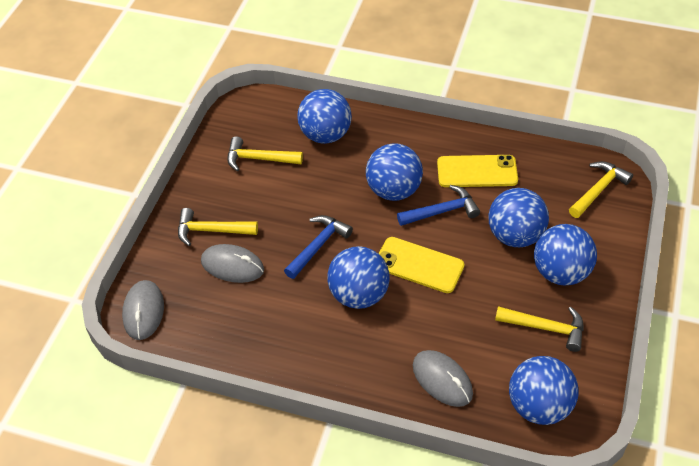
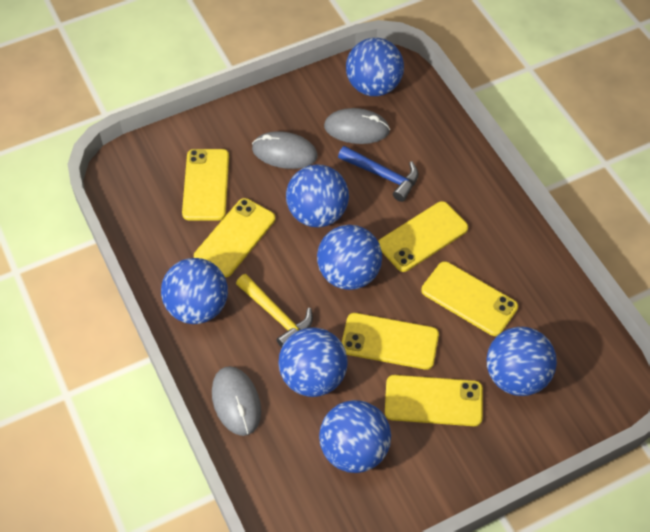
blue ball: 6 -> 7
blue hammer: 2 -> 1
yellow hammer: 4 -> 1
yellow phone: 2 -> 6

